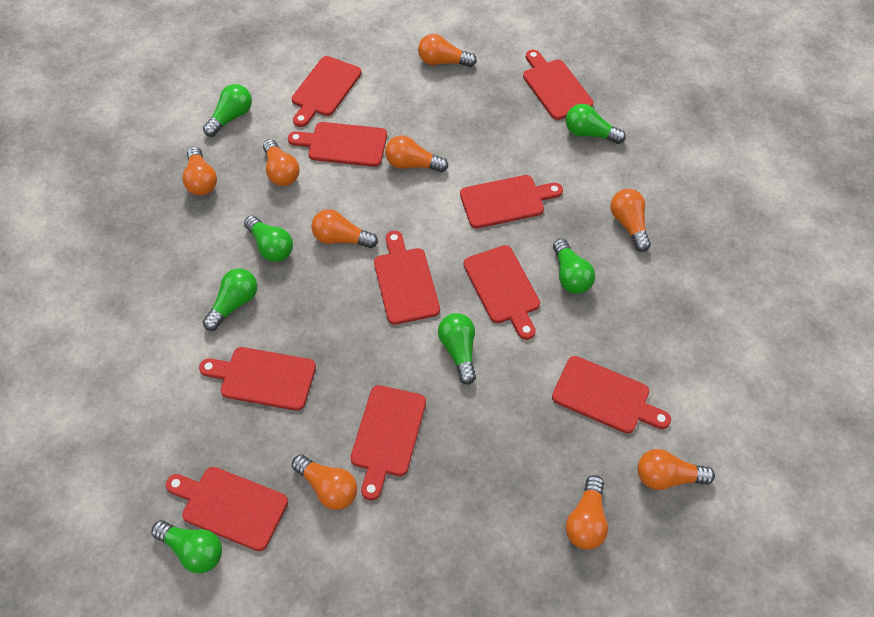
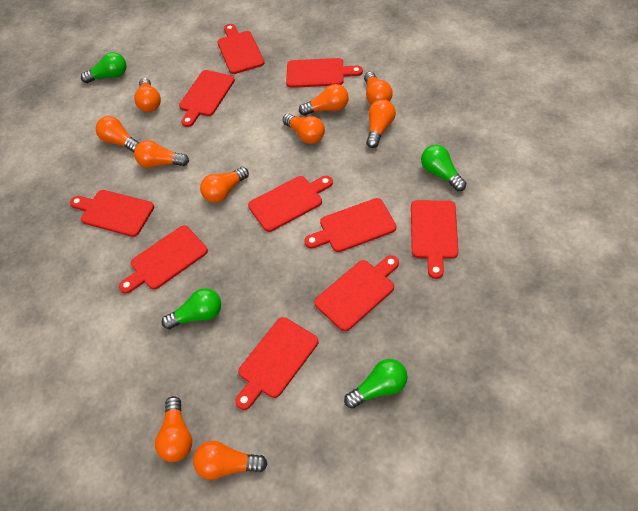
green light bulb: 7 -> 4
orange light bulb: 9 -> 10

